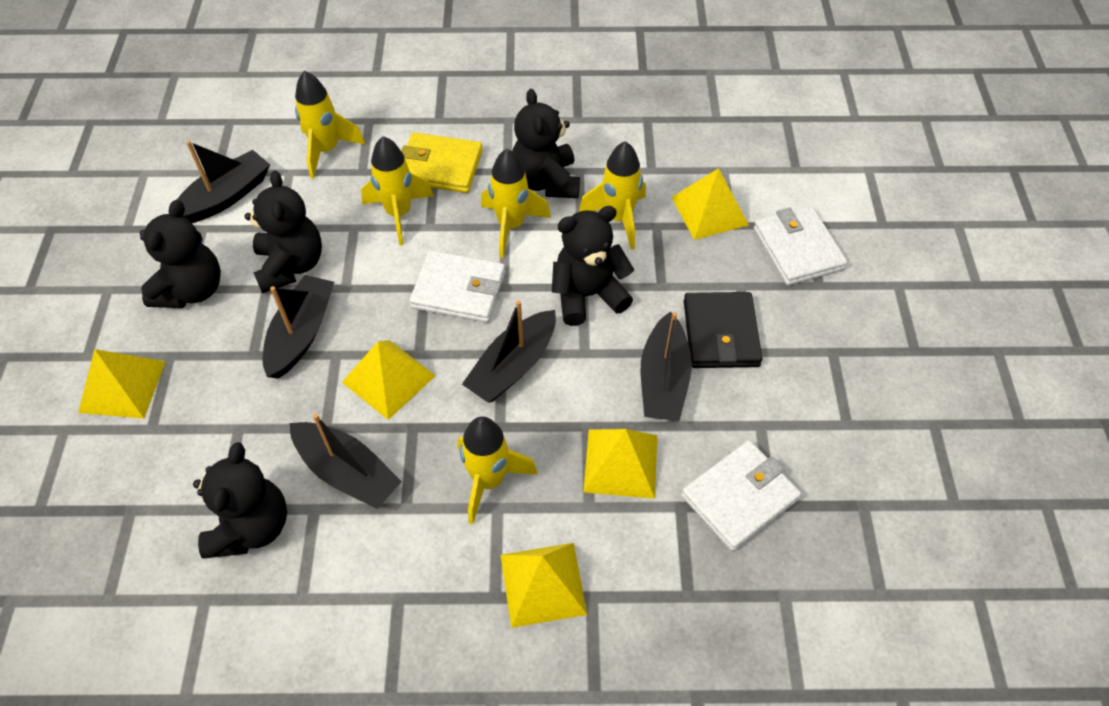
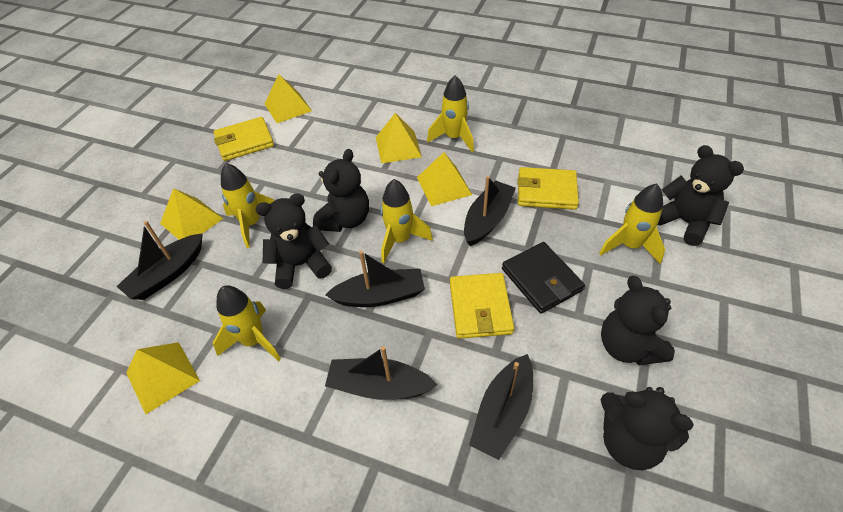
white wallet: 3 -> 0
yellow wallet: 1 -> 3

